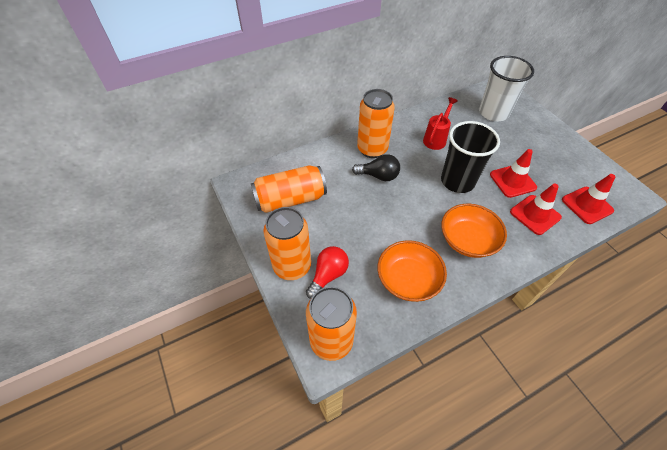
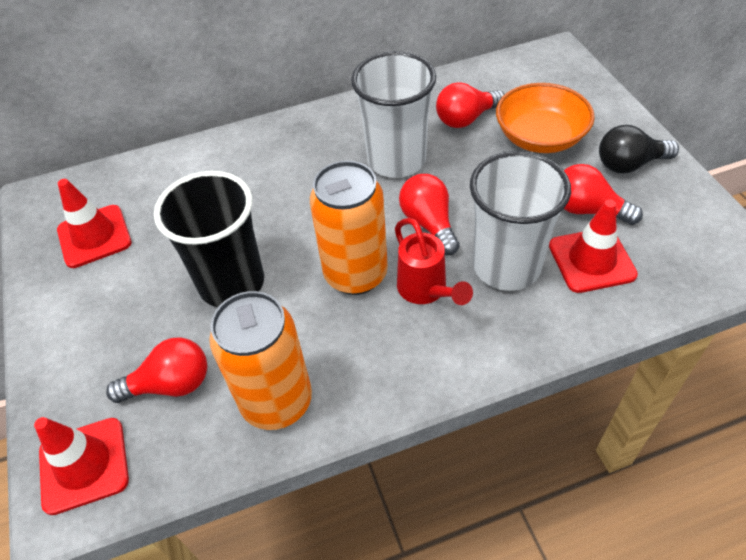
orange bowl: 2 -> 1
orange can: 4 -> 2
red light bulb: 1 -> 4
white cup: 1 -> 2

